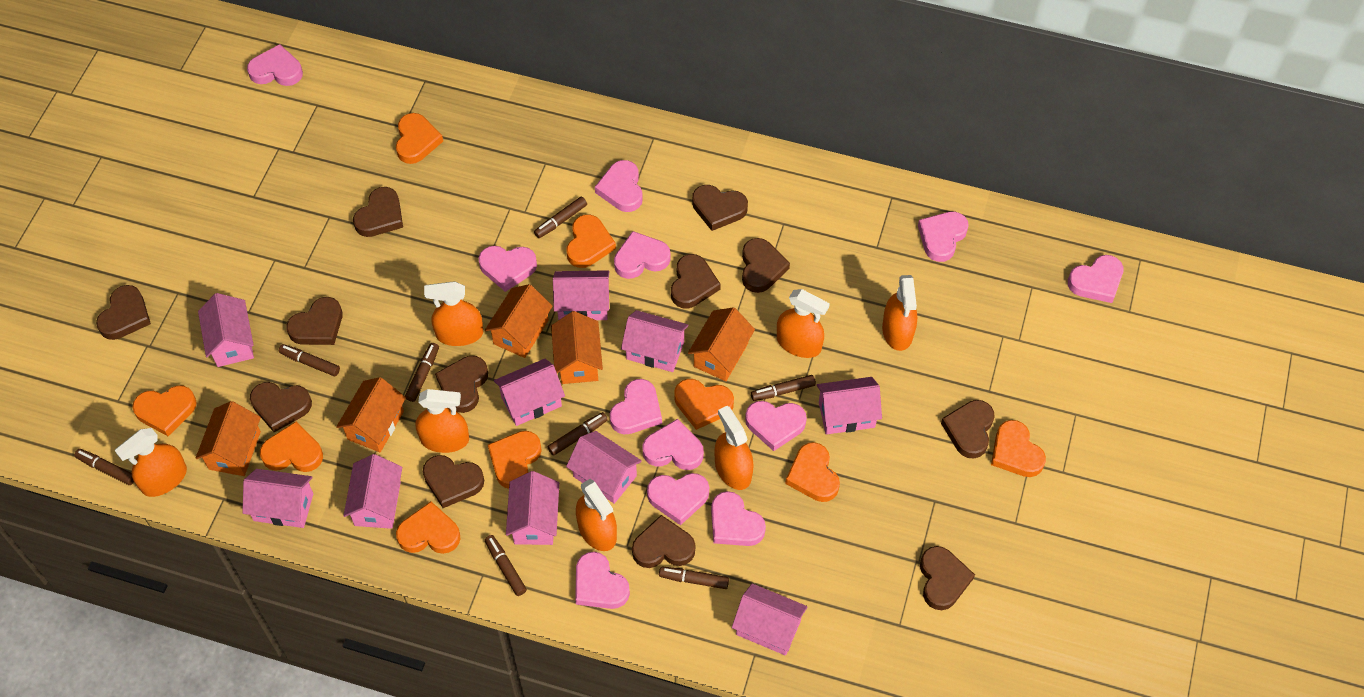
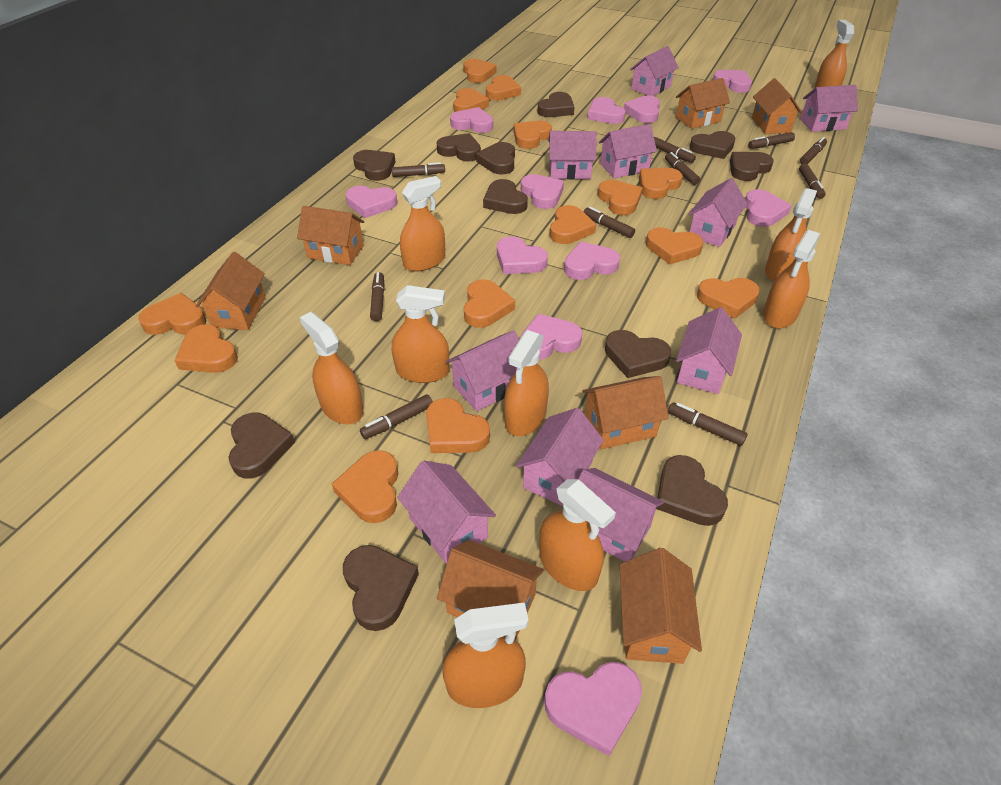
brown heart: 12 -> 11
brown marker: 8 -> 10
orange heart: 9 -> 14
orange house: 5 -> 7
orange spray bottle: 7 -> 9
pink heart: 12 -> 11

